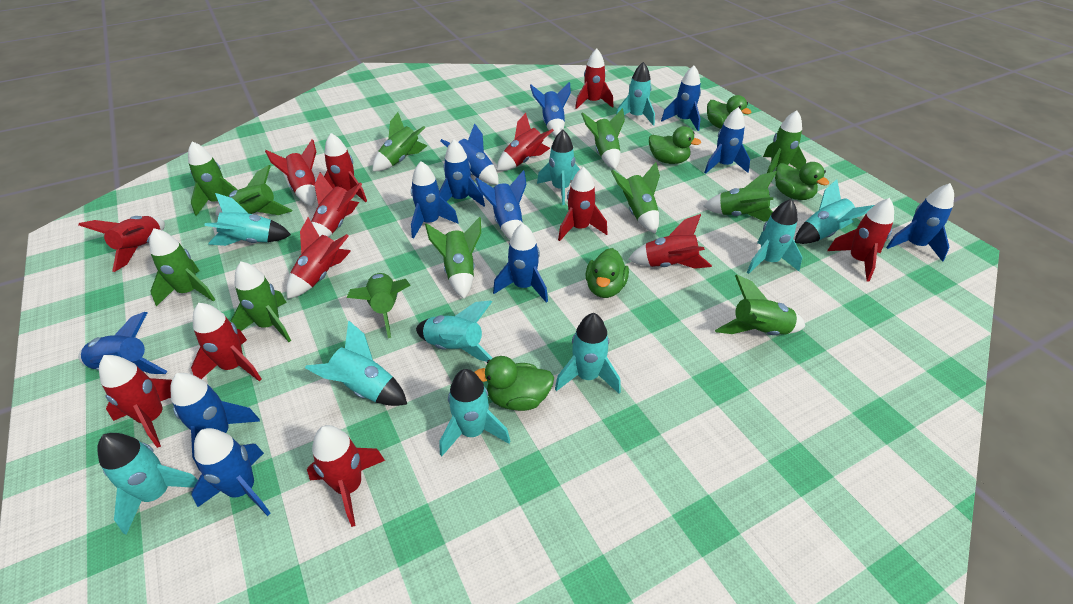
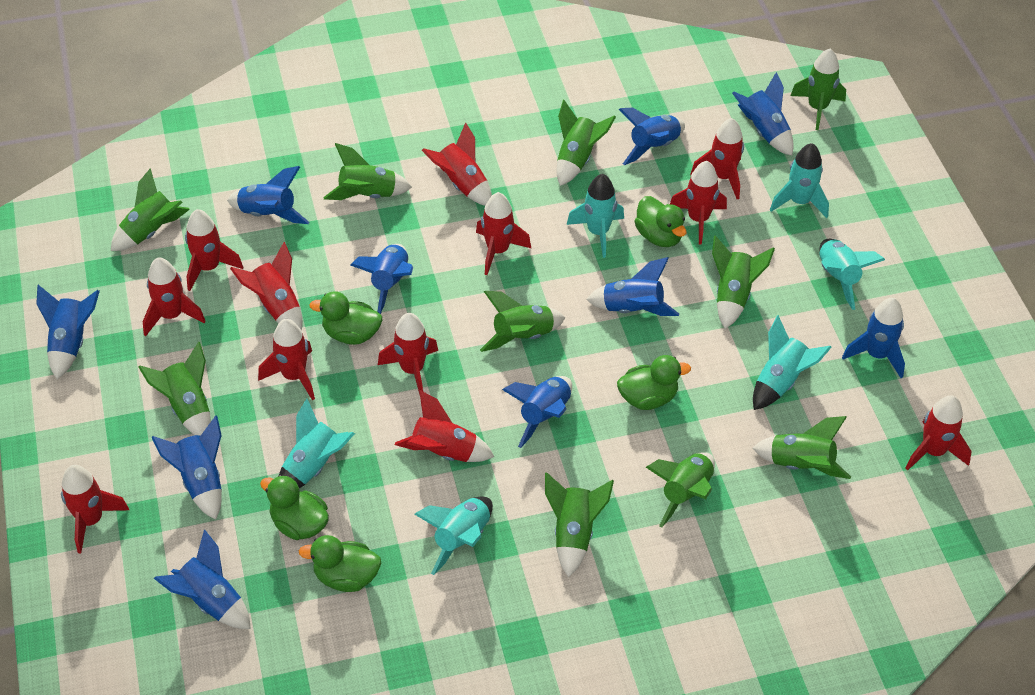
blue rocket: 12 -> 10
green rocket: 12 -> 10
red rocket: 13 -> 12
turquoise rocket: 10 -> 6

